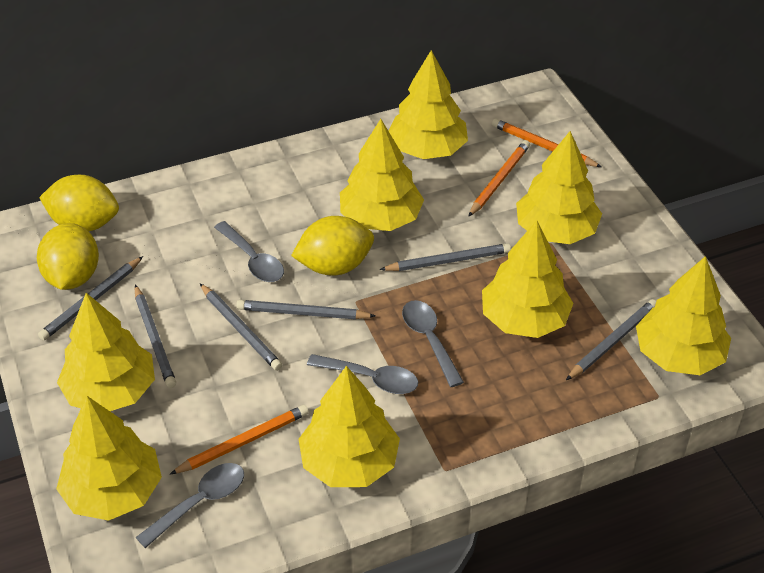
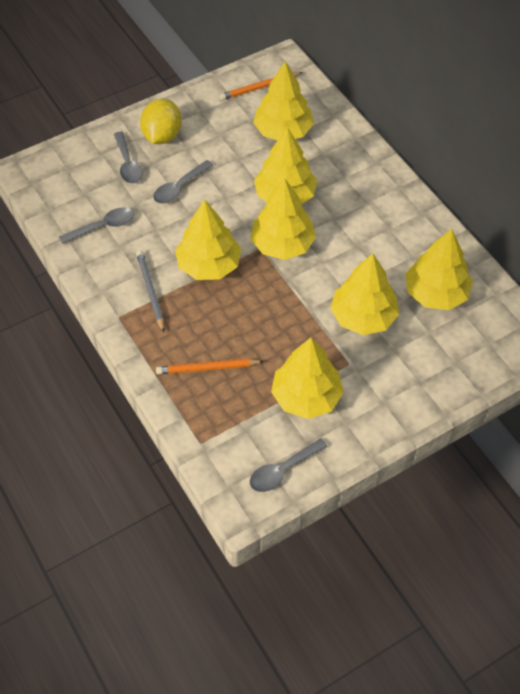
grey pencil: 6 -> 1
orange pencil: 3 -> 2
yellow lemon: 3 -> 1
yellow tree: 8 -> 7

